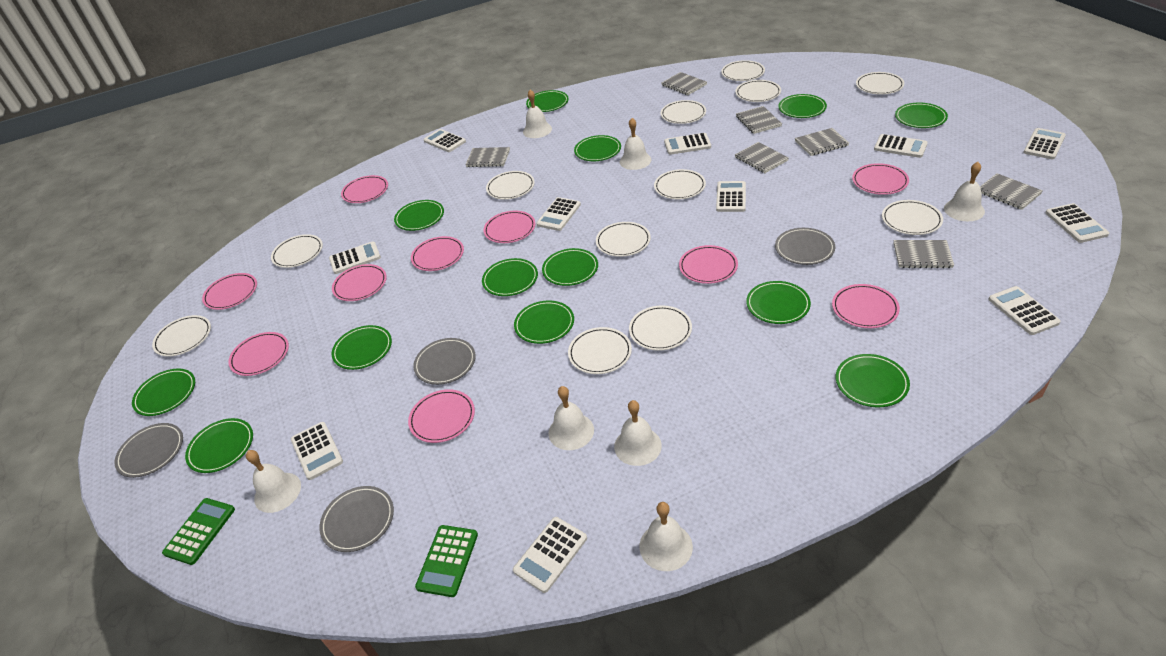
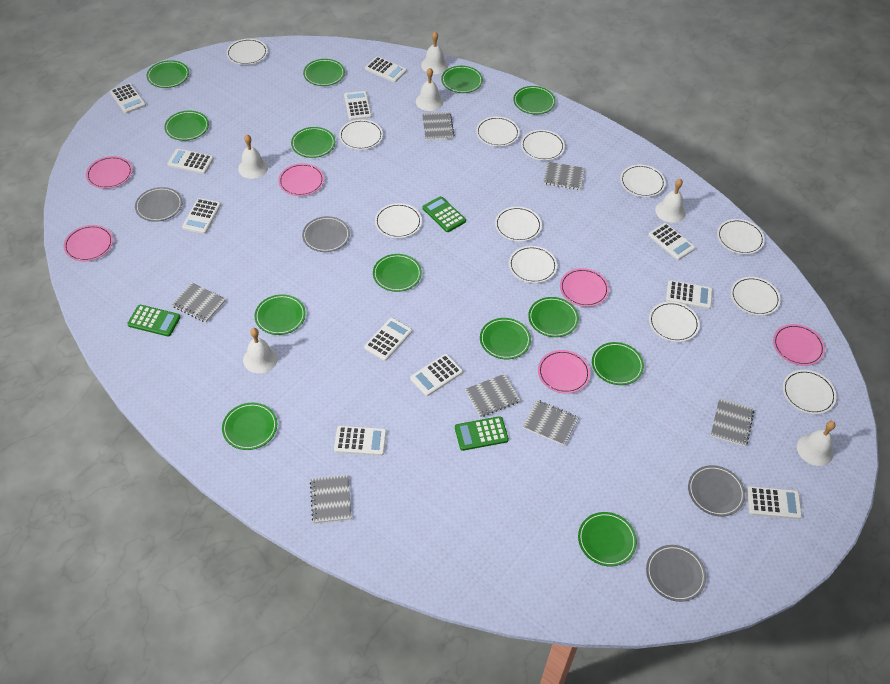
green calculator: 2 -> 3
pink plate: 10 -> 6
white bell: 7 -> 6

